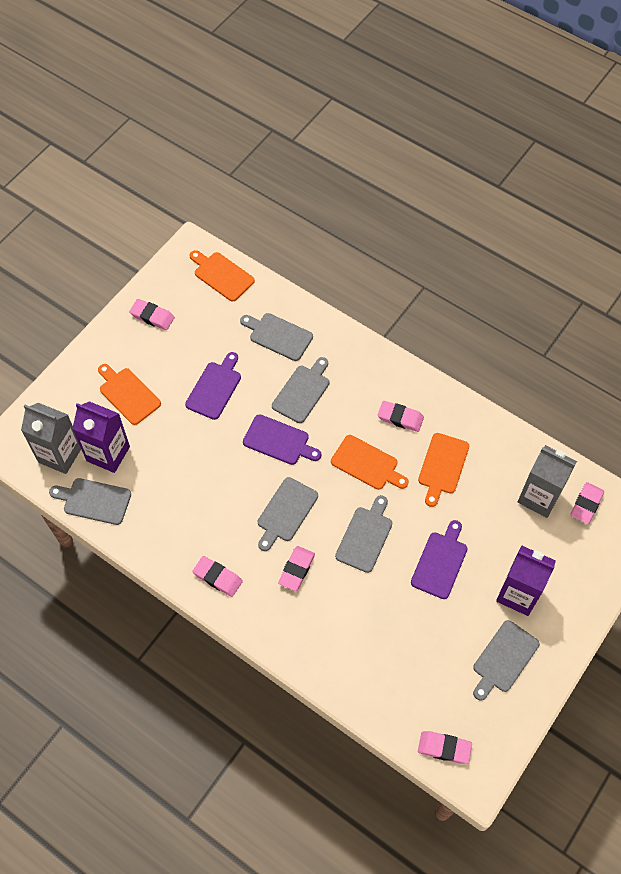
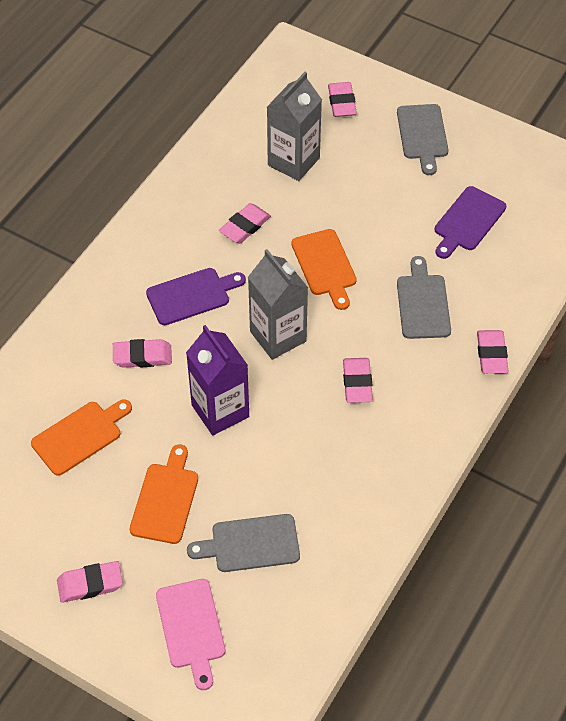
grey cutting board: 6 -> 3
orange cutting board: 4 -> 3
pink cutting board: 0 -> 1
purple carton: 2 -> 1
purple cutting board: 3 -> 2

